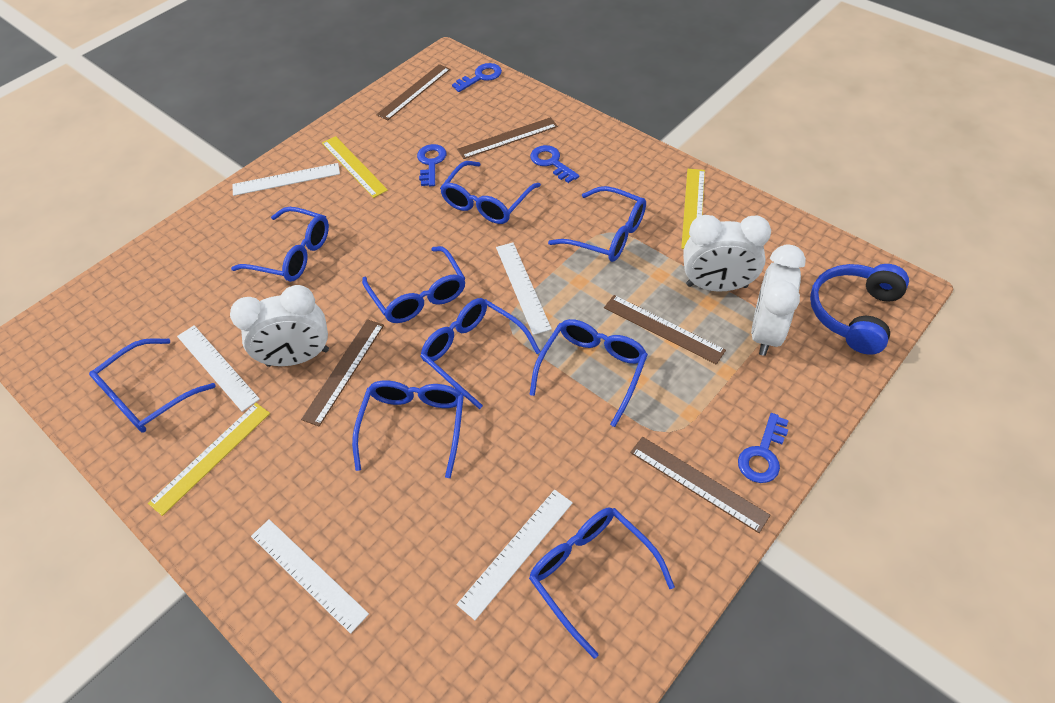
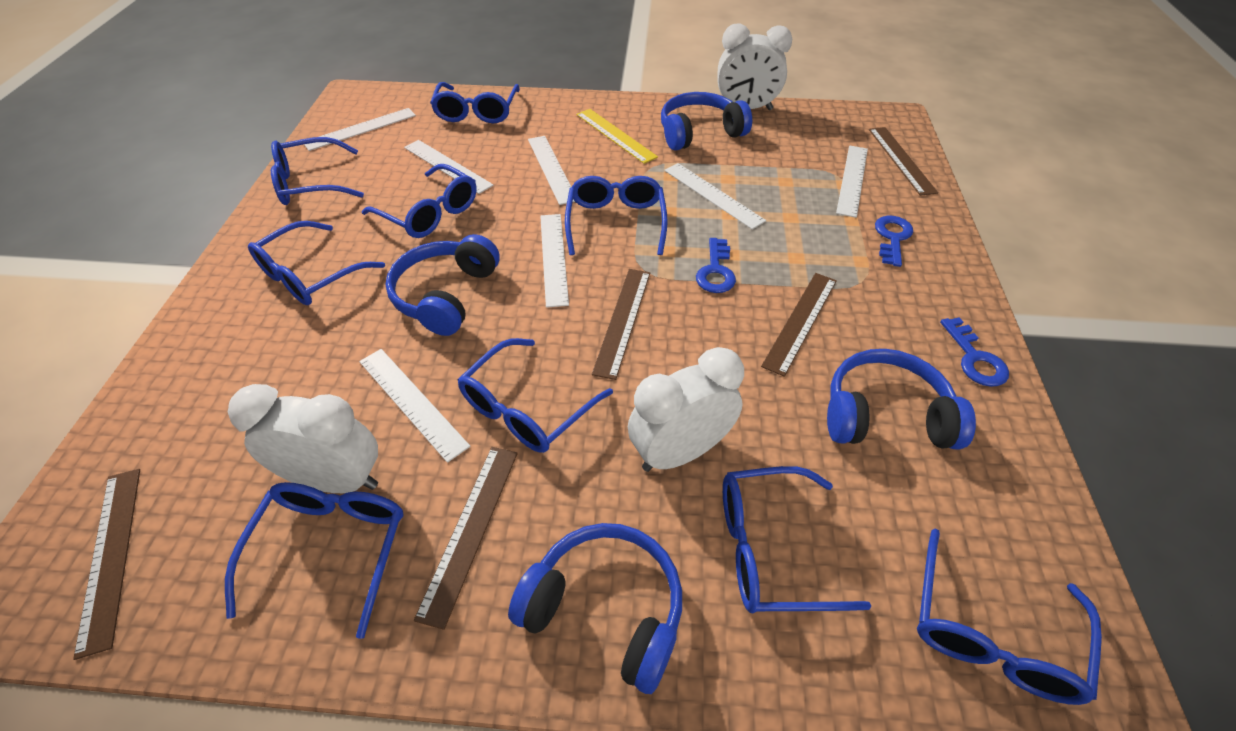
blue headphones: 1 -> 4
blue key: 4 -> 3
white ruler: 5 -> 7
yellow ruler: 3 -> 1

